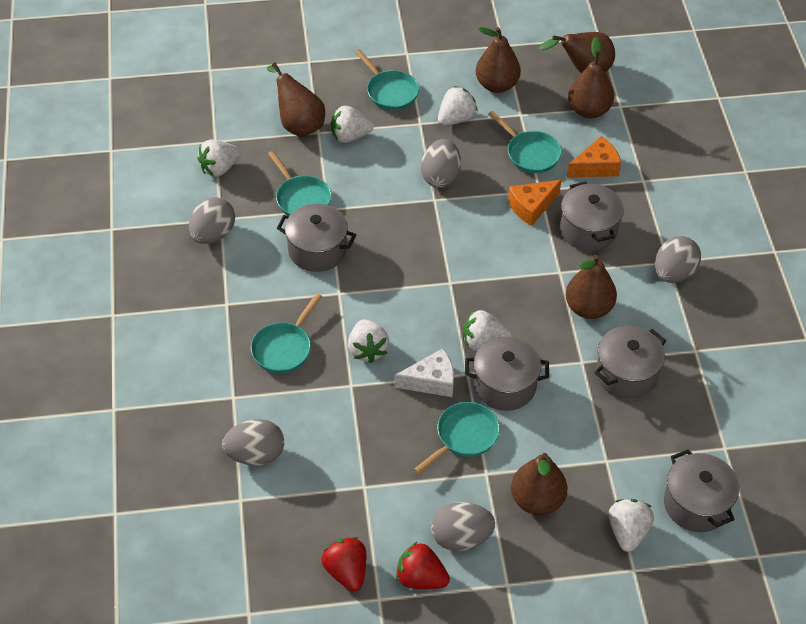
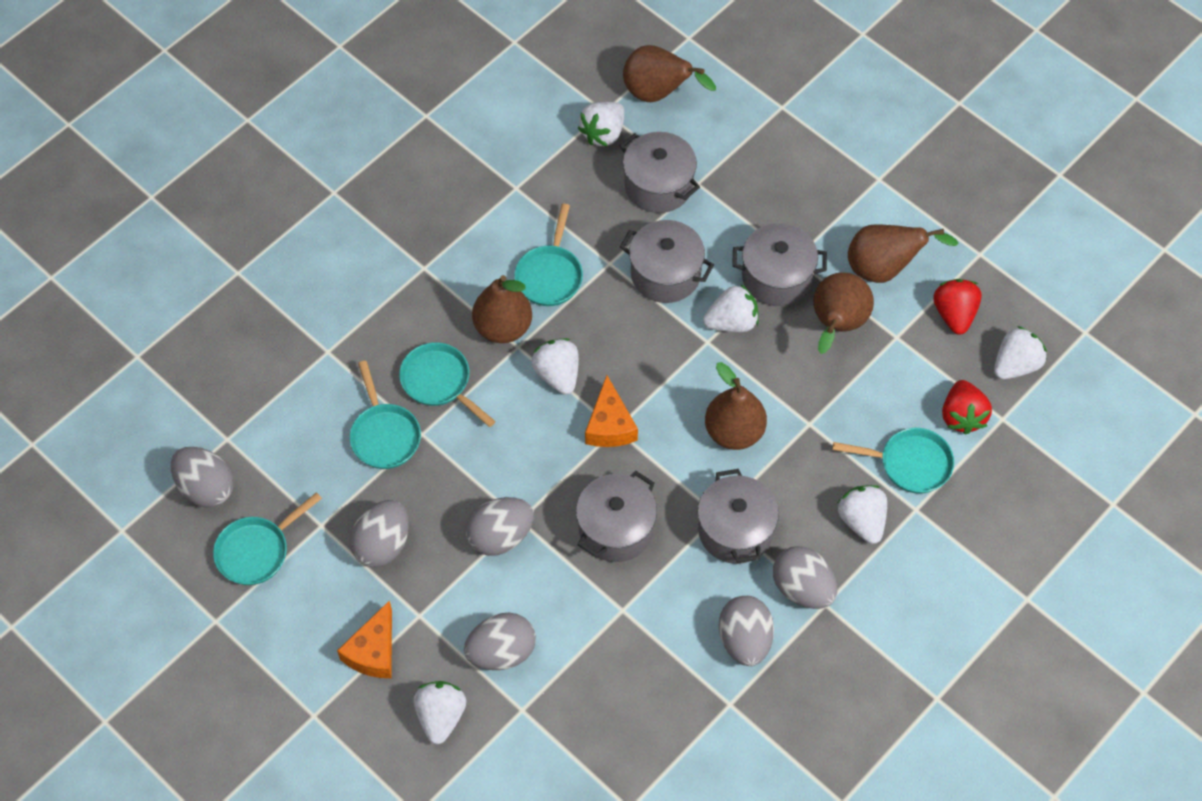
brown pear: 6 -> 5
grey egg: 5 -> 6
white cheese: 1 -> 0

